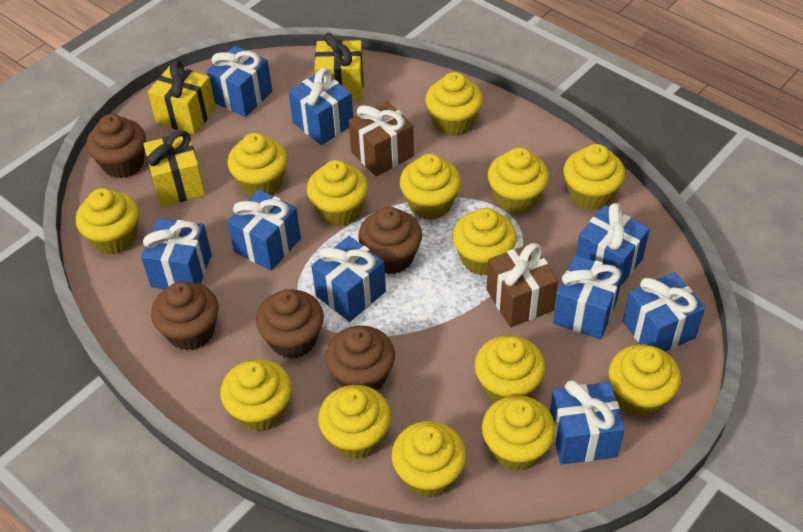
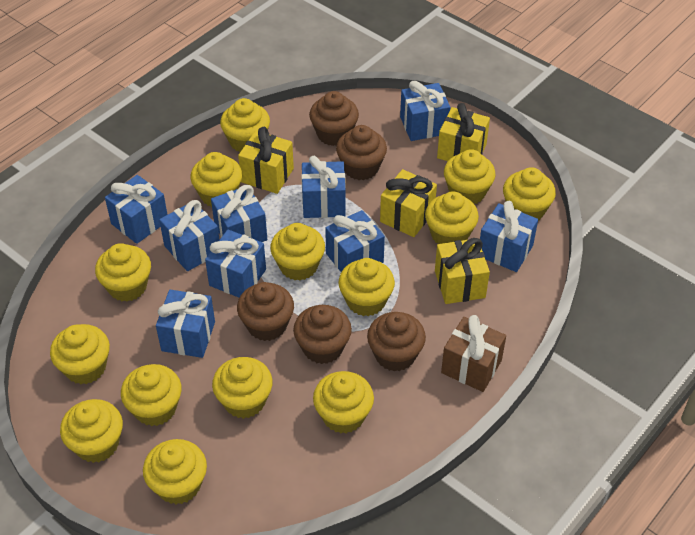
brown gift: 2 -> 1
yellow gift: 3 -> 4

